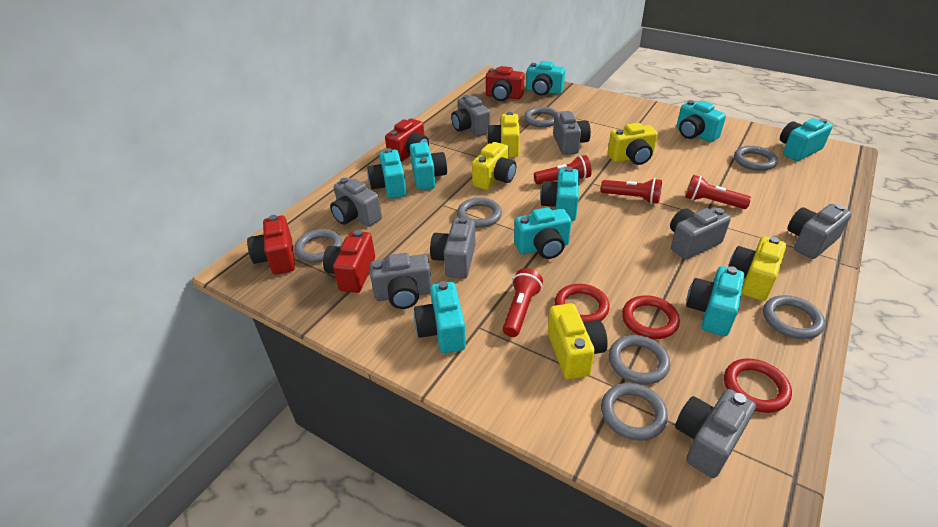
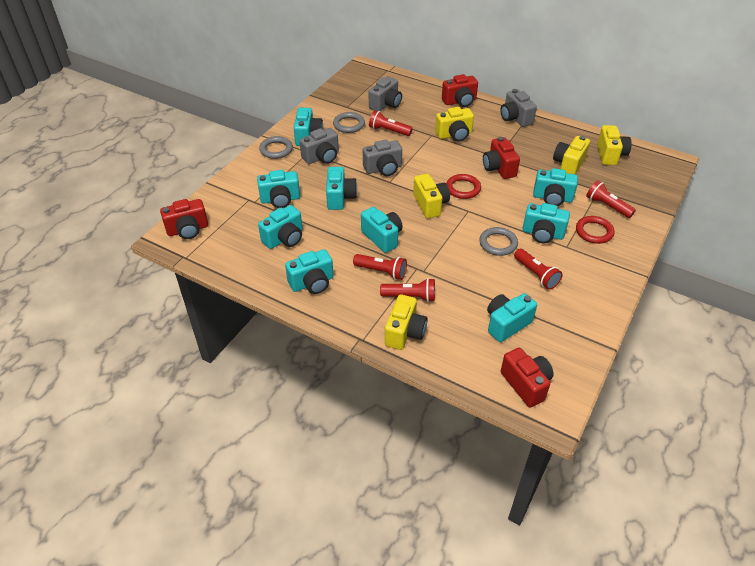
grey camera: 8 -> 4
grey ring: 7 -> 3
red flashlight: 4 -> 5
red ring: 3 -> 2

